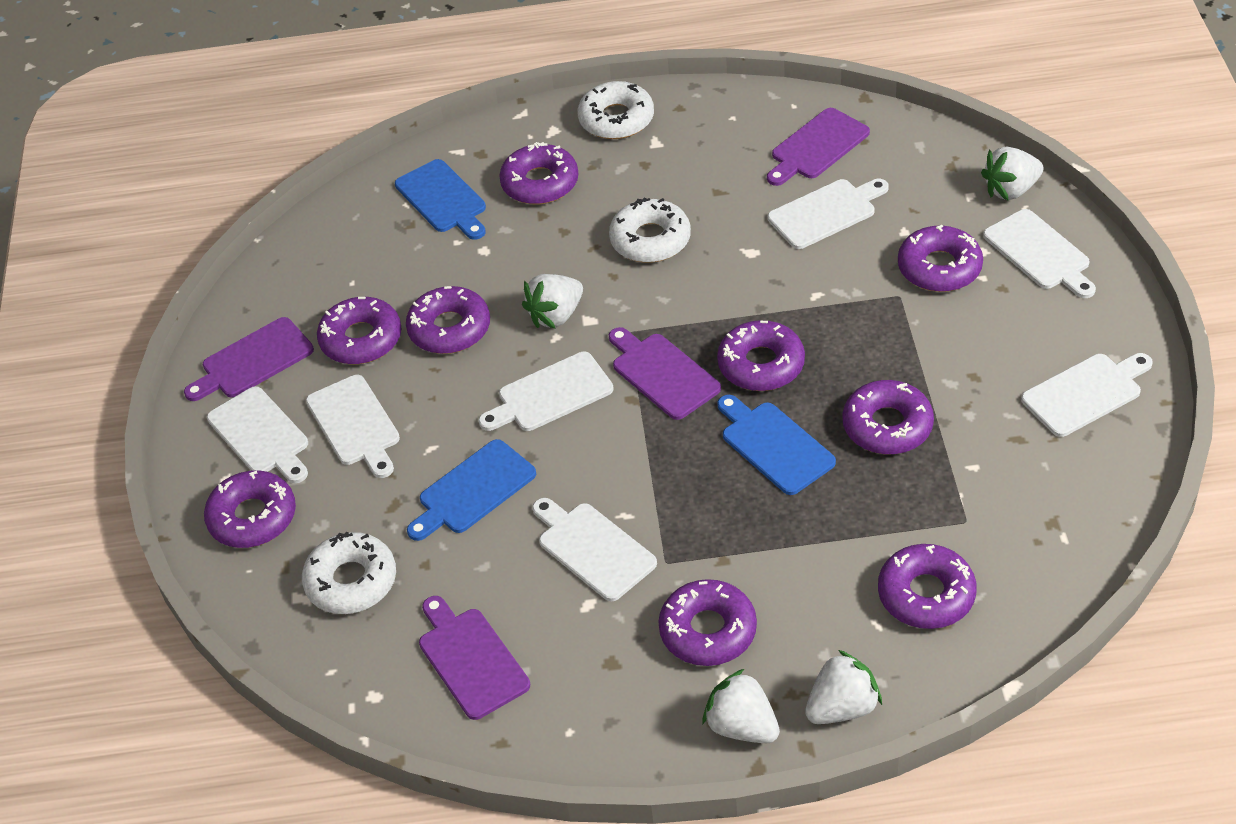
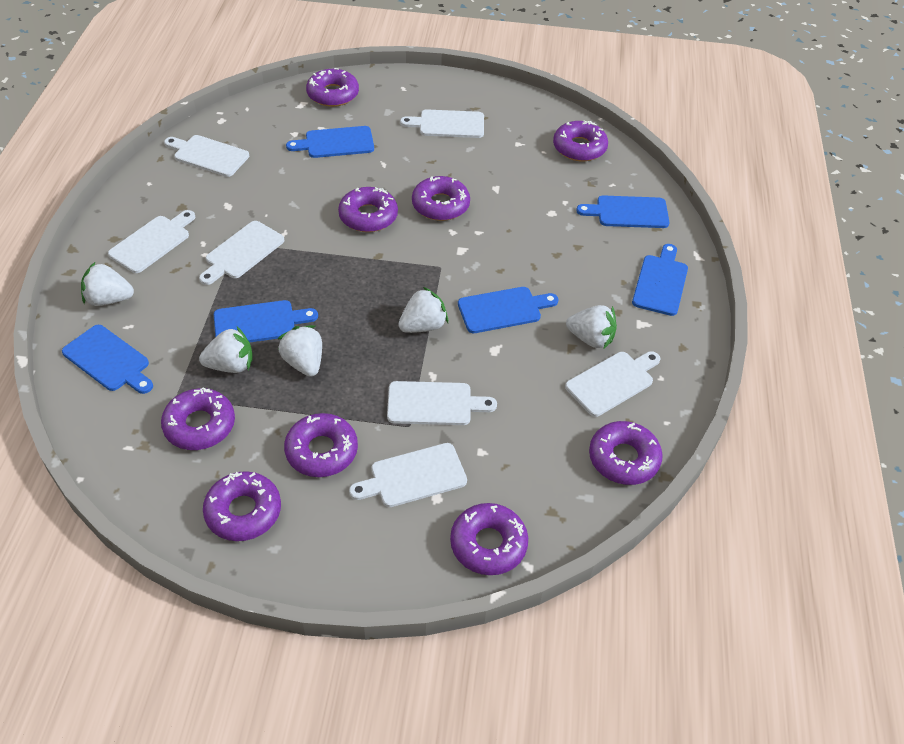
blue cutting board: 3 -> 6
purple cutting board: 4 -> 0
white donut: 3 -> 0
white strawberry: 4 -> 5

